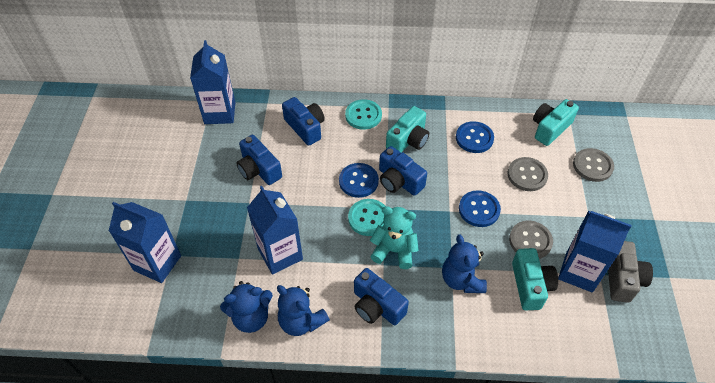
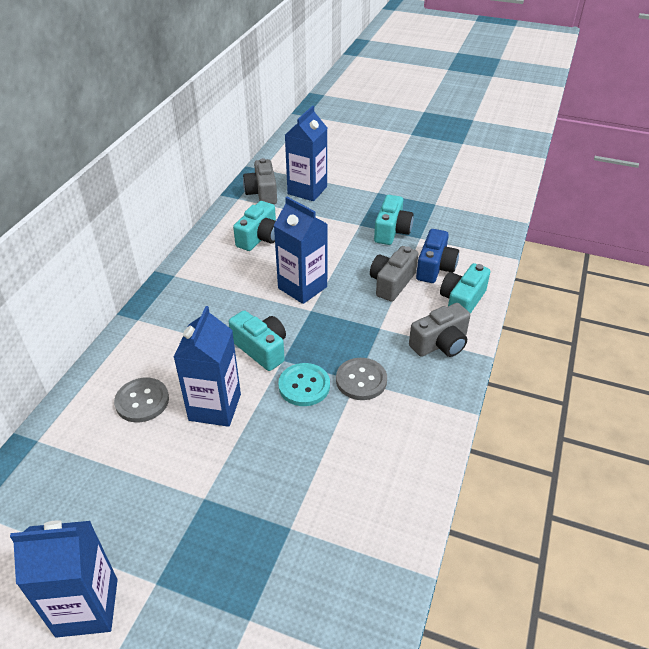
blue button: 3 -> 0
blue camera: 4 -> 1
blue teddy bear: 3 -> 0
grey button: 3 -> 2
grey camera: 1 -> 3
turquoise button: 2 -> 1
turquoise camera: 3 -> 4
turquoise teddy bear: 1 -> 0

